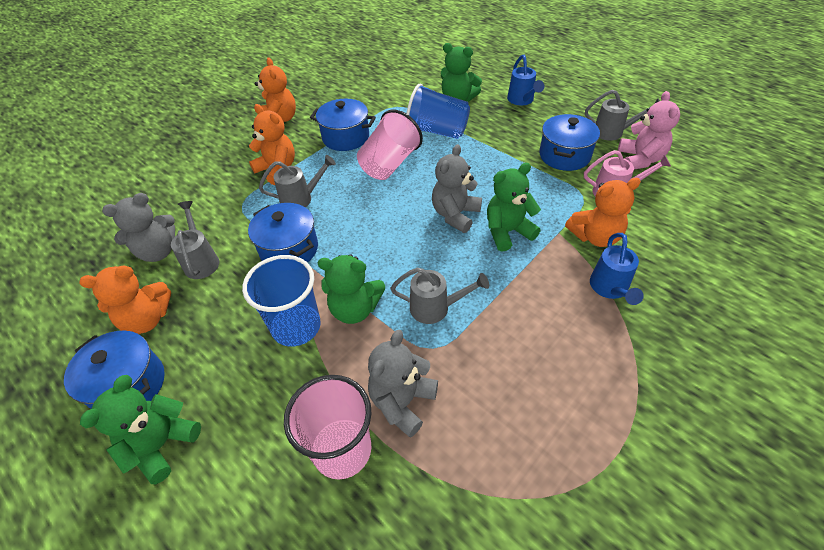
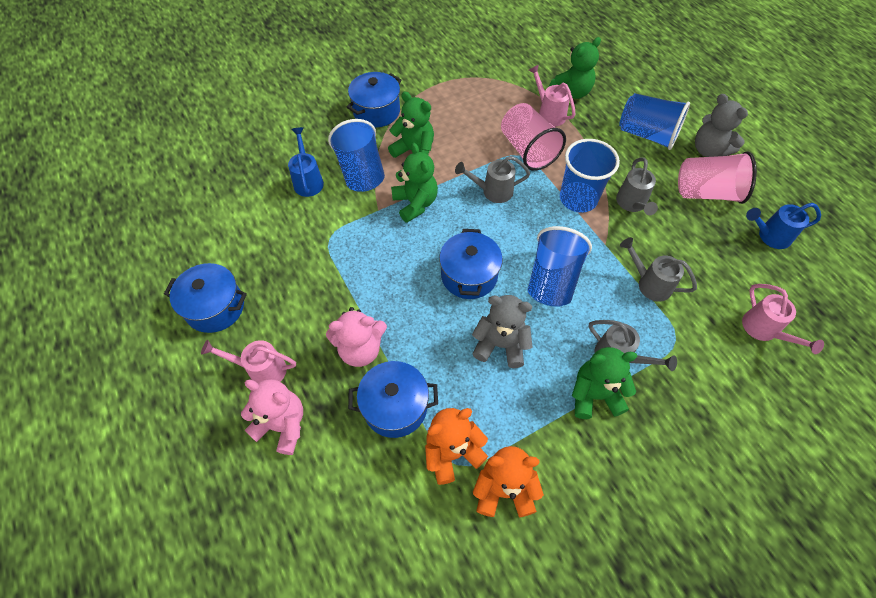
blue cup: 2 -> 4
grey teddy bear: 3 -> 2
orange teddy bear: 4 -> 2
pink teddy bear: 1 -> 2
pink watering can: 1 -> 3

